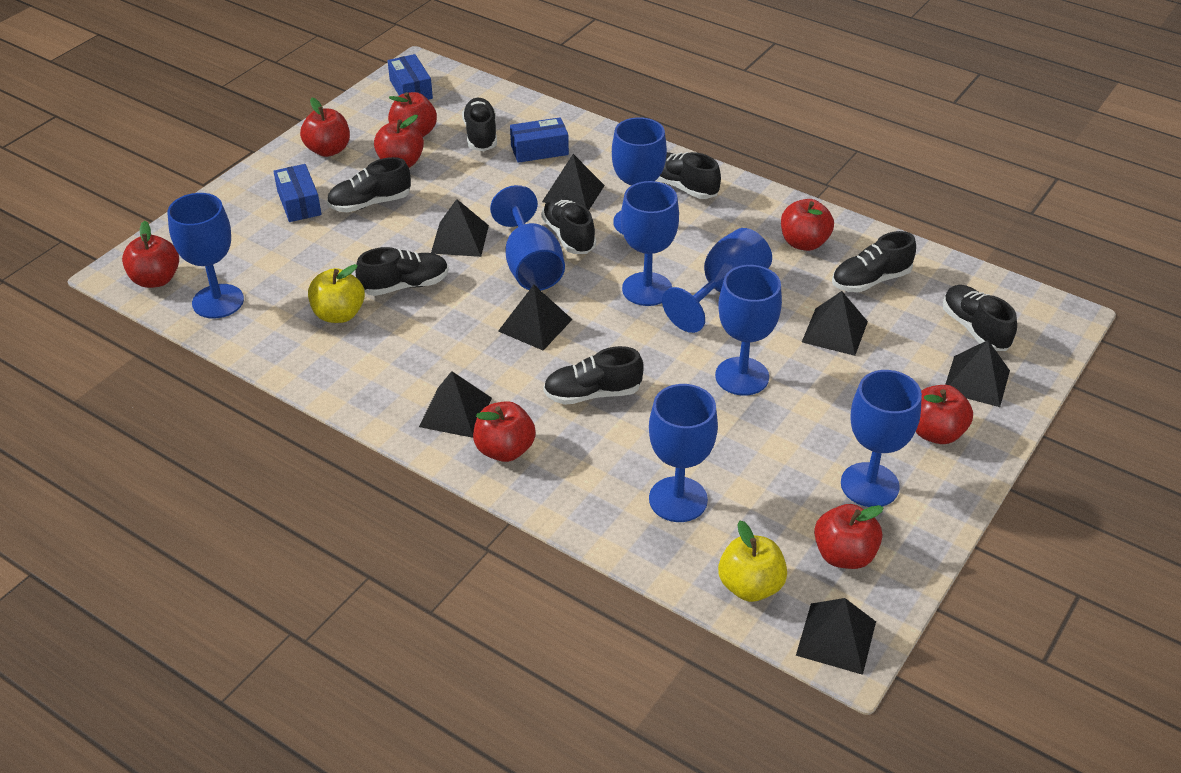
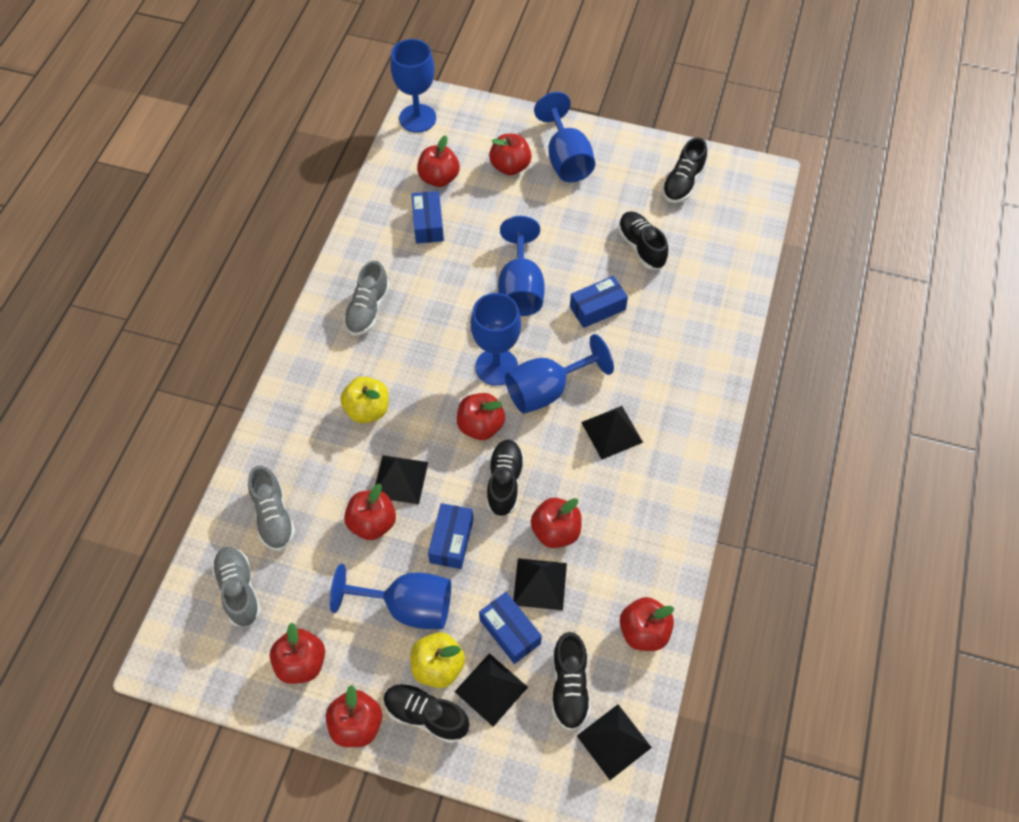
black pyramid: 7 -> 5
black shoe: 8 -> 5
blue box: 3 -> 4
blue goblet: 8 -> 6
grey shoe: 0 -> 3

